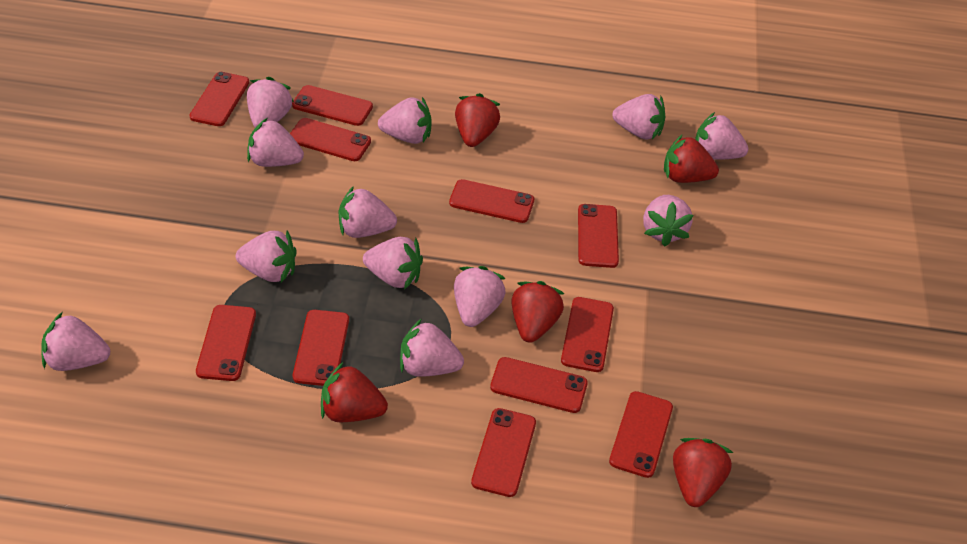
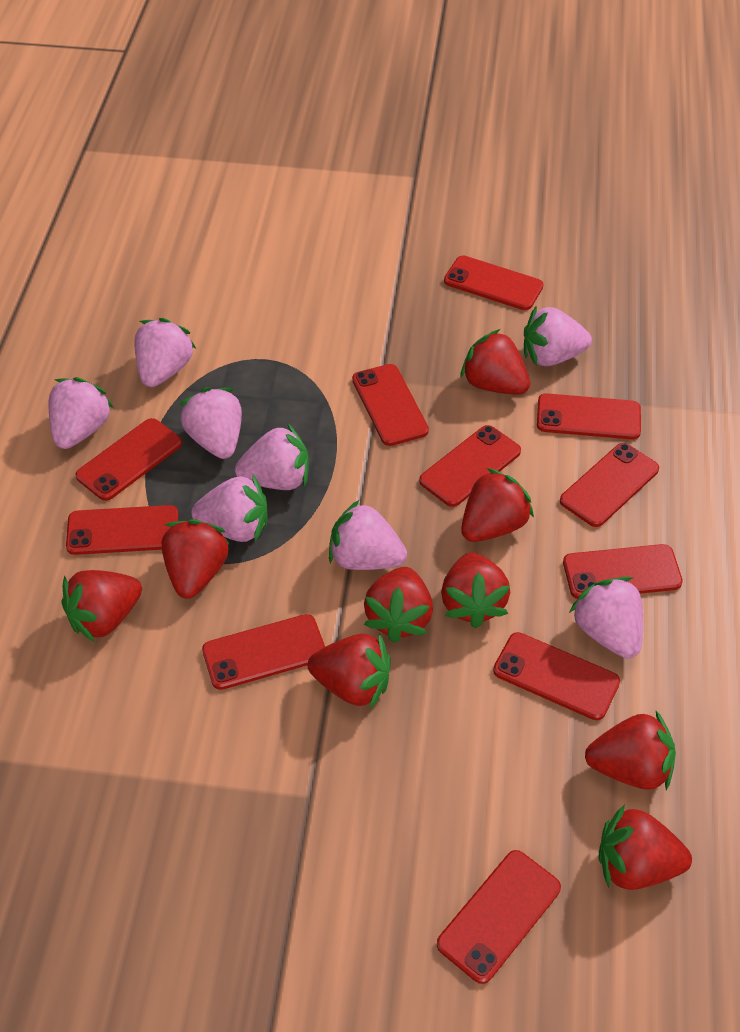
pink strawberry: 12 -> 8
red strawberry: 5 -> 9

